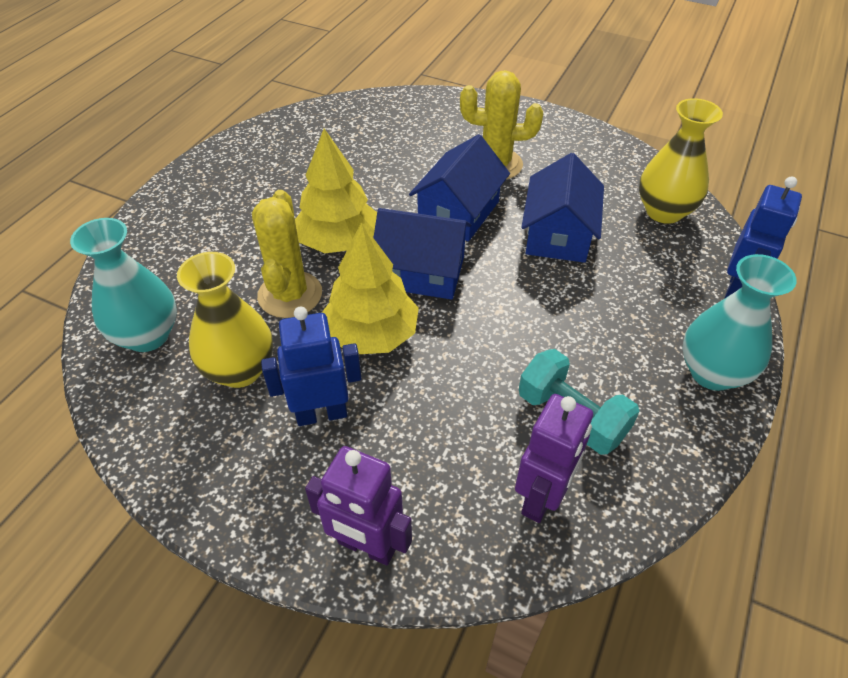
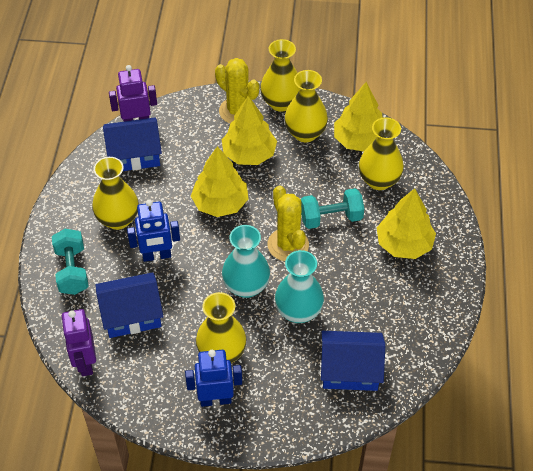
turquoise dumbbell: 1 -> 2
yellow tree: 2 -> 4
yellow vase: 2 -> 5

